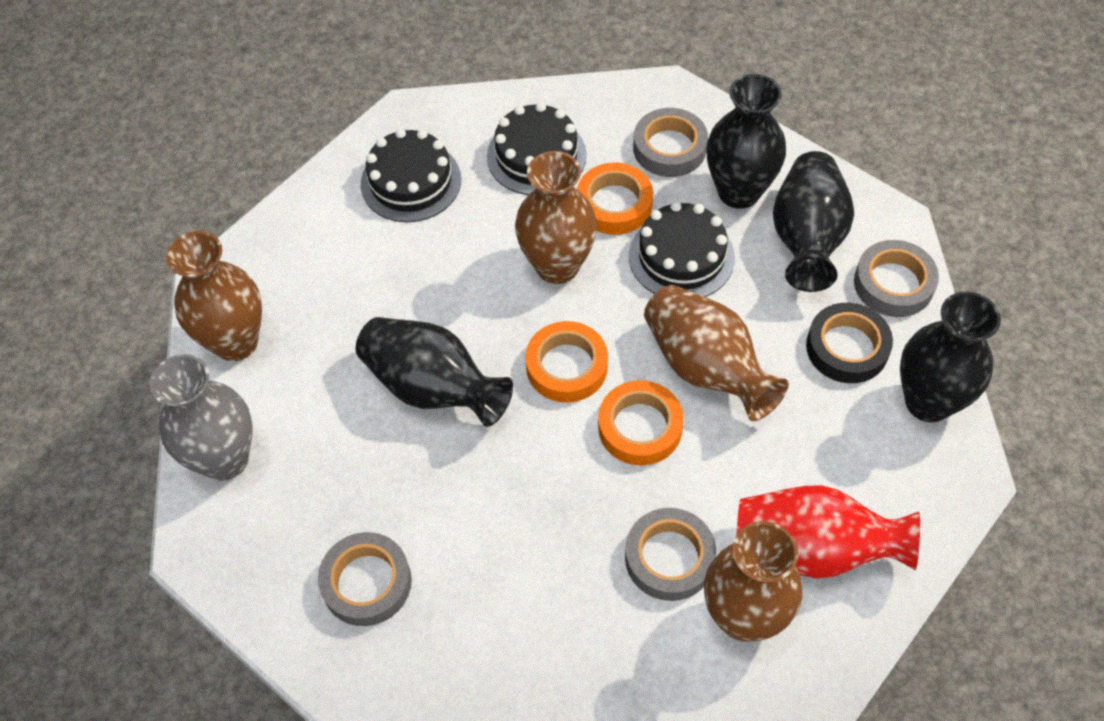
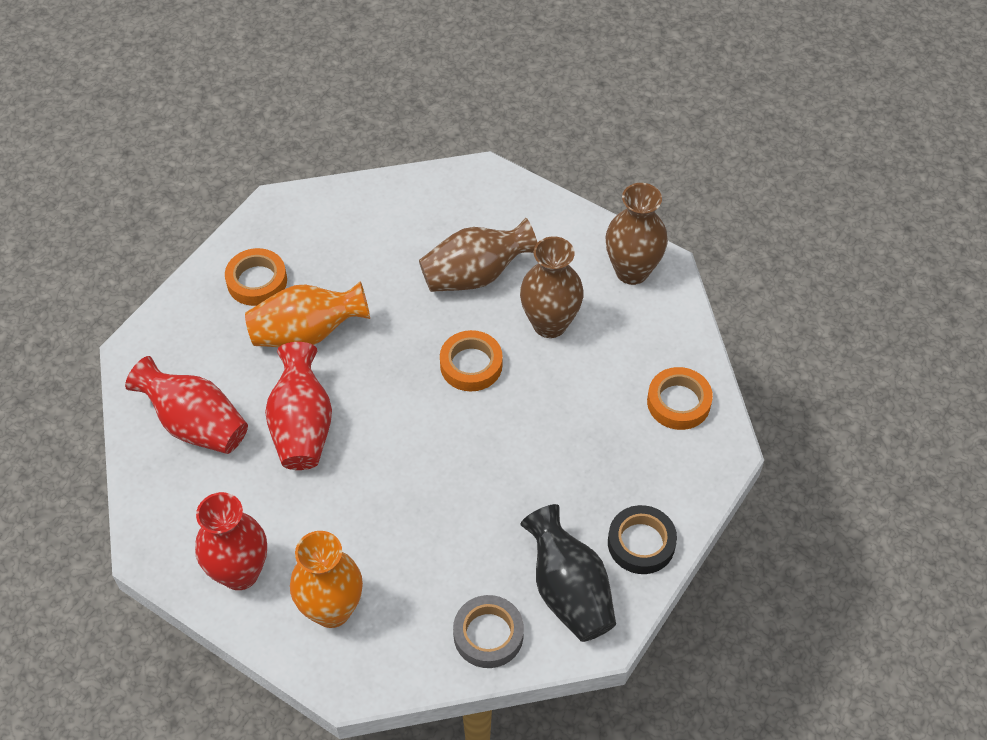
black cake: 3 -> 0
black vase: 4 -> 1
brown vase: 4 -> 3
grey tape: 4 -> 1
grey vase: 1 -> 0
orange vase: 0 -> 2
red vase: 1 -> 3

